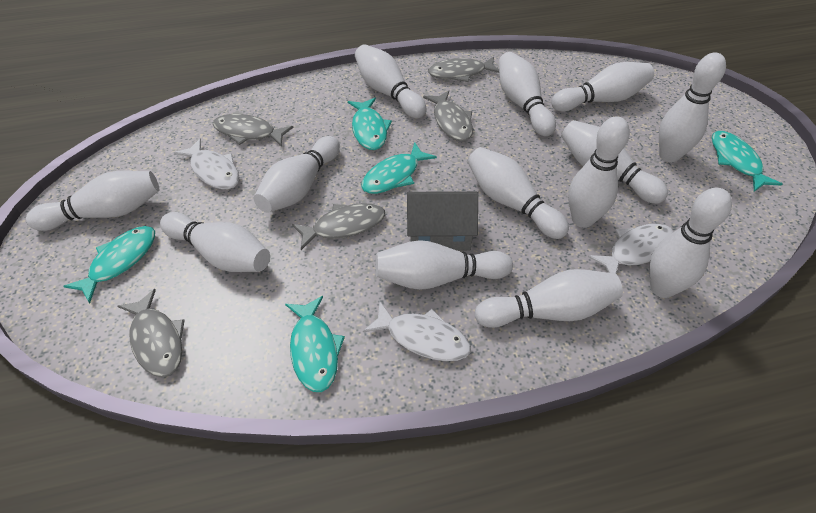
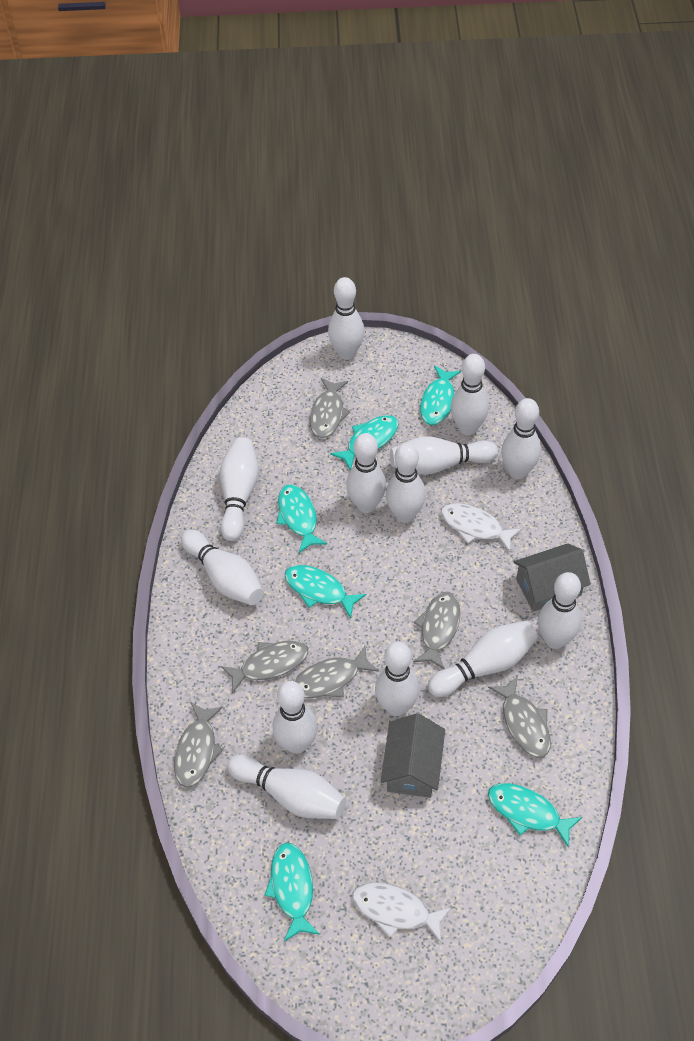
grey fish: 5 -> 6
grey house: 1 -> 2
turquoise fish: 5 -> 6
white fish: 3 -> 2

